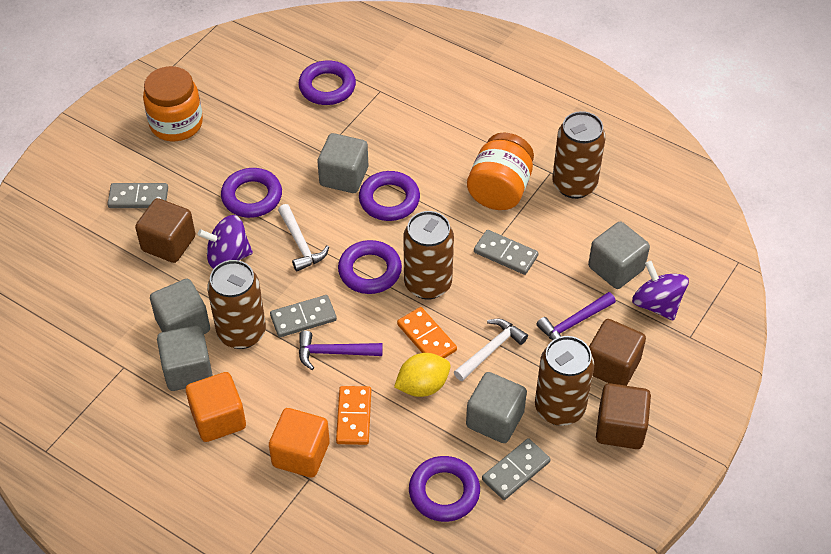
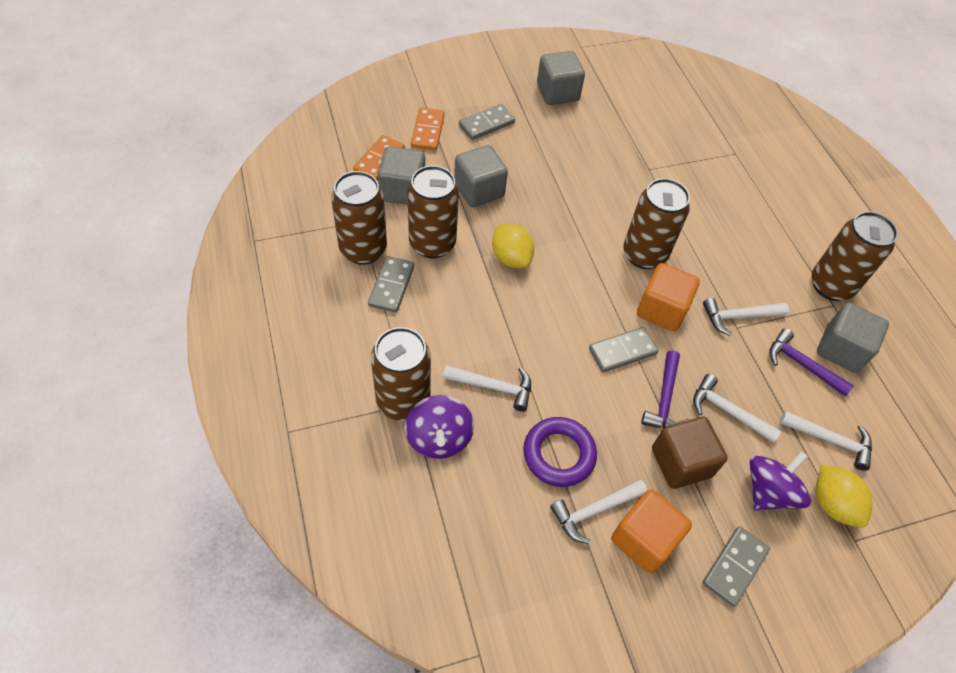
brown can: 4 -> 5
brown cube: 3 -> 1
grey cube: 5 -> 4
orange jar: 2 -> 0
purple ring: 5 -> 1
white hammer: 2 -> 5
yellow lemon: 1 -> 2

